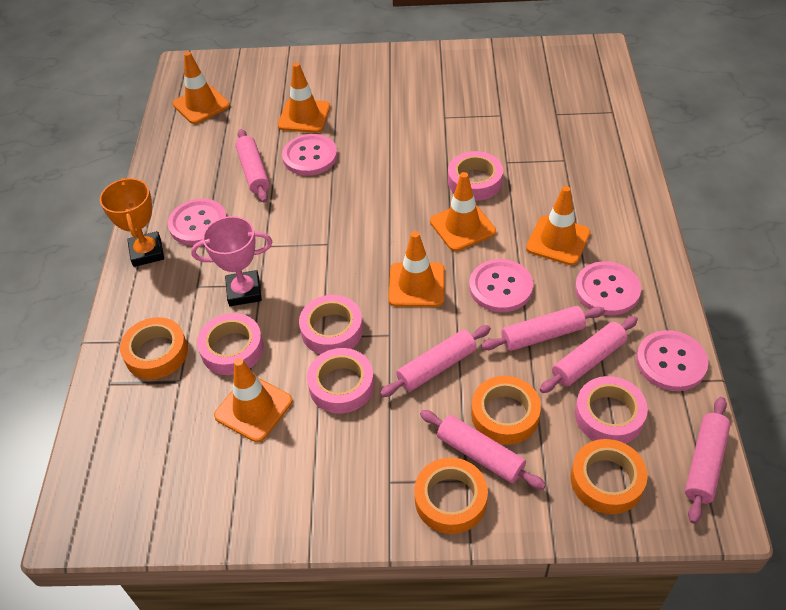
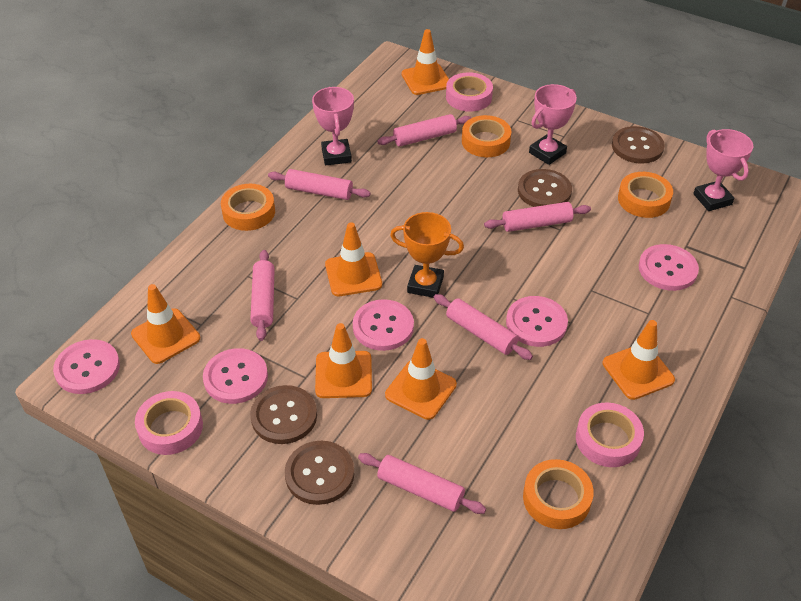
brown button: 0 -> 4
pink tape: 5 -> 3
pink trophy: 1 -> 3

